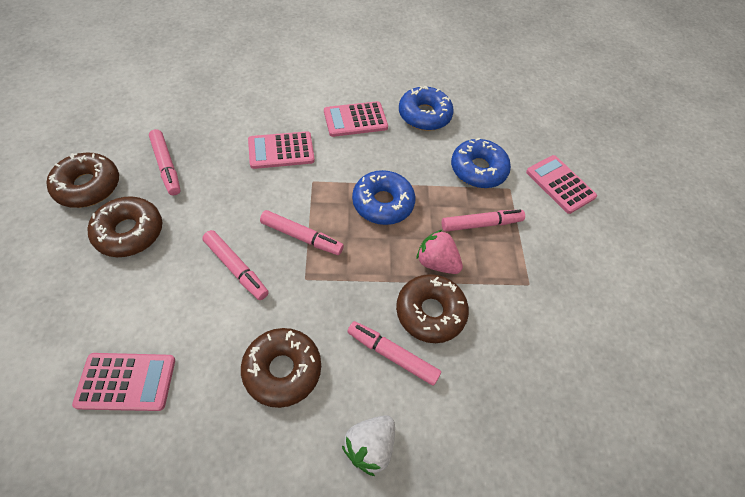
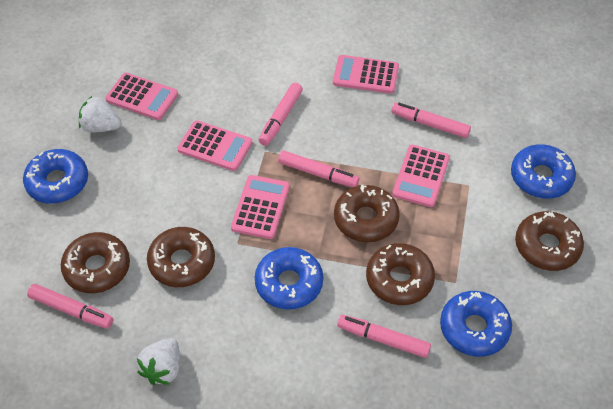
blue donut: 3 -> 4
brown donut: 4 -> 5
pink calculator: 4 -> 5
pink strawberry: 1 -> 0
white strawberry: 1 -> 2

